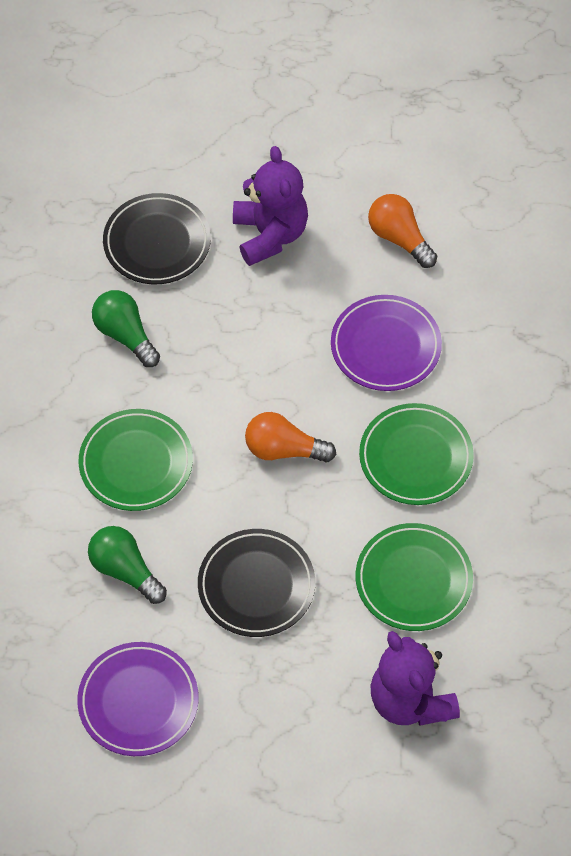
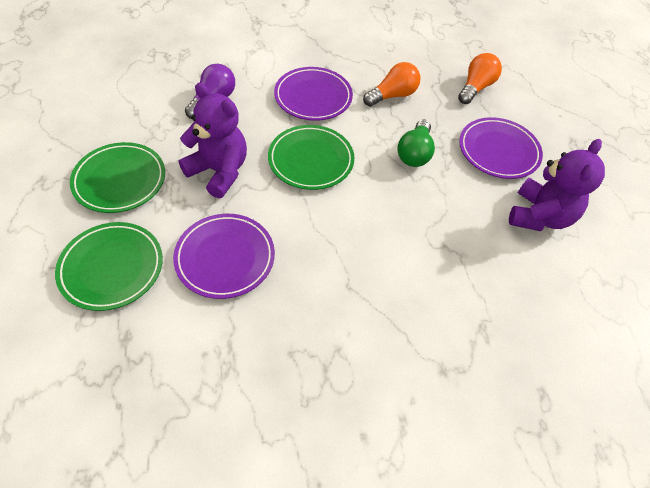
black plate: 2 -> 0
green light bulb: 2 -> 1
purple light bulb: 0 -> 1
purple plate: 2 -> 3

